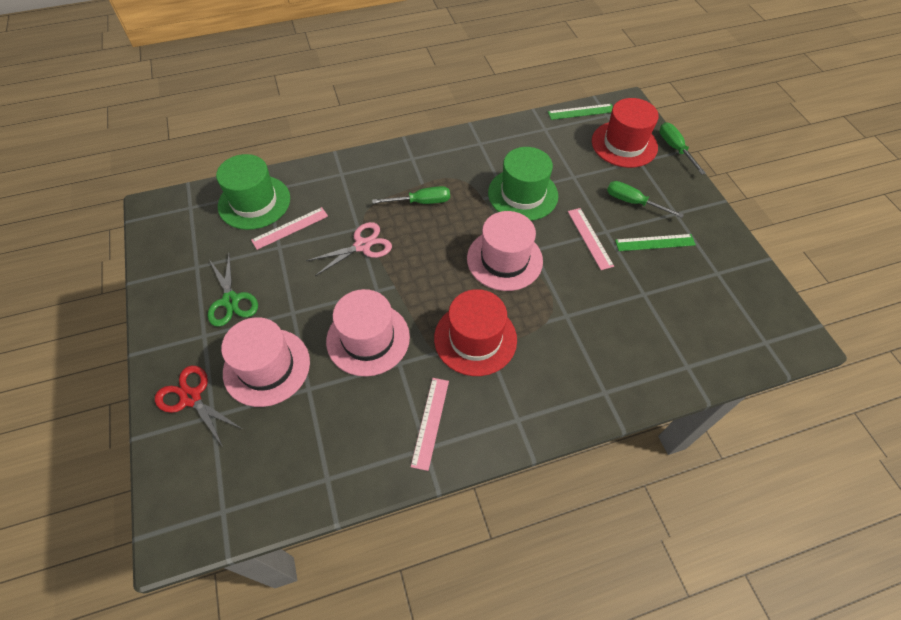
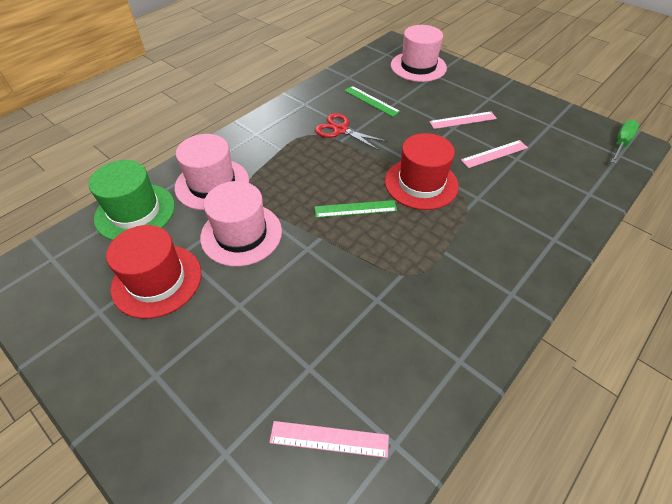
green hat: 2 -> 1
green scissors: 1 -> 0
green screwdriver: 3 -> 1
pink scissors: 1 -> 0

